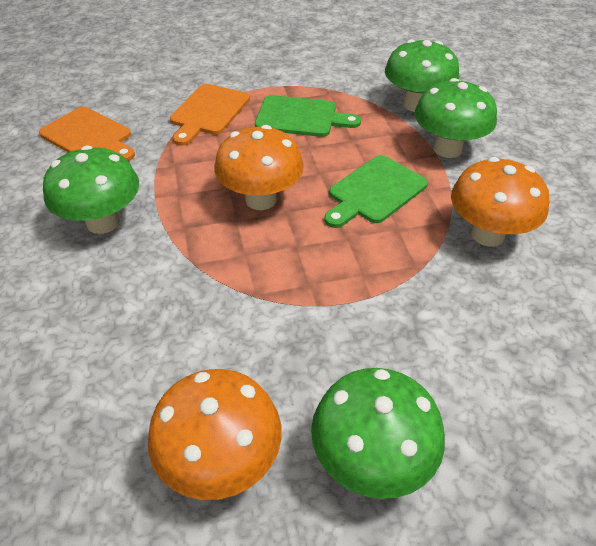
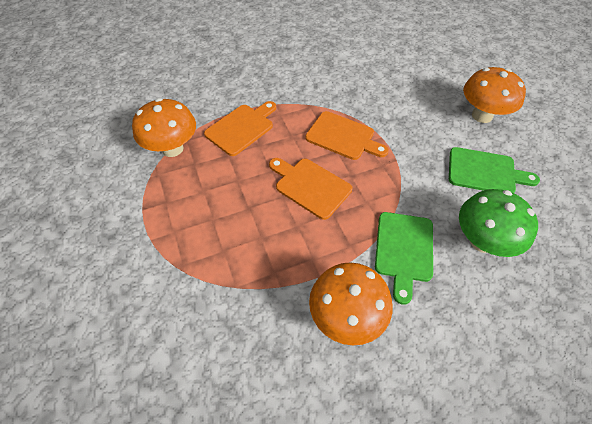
green mushroom: 4 -> 1
orange cutting board: 2 -> 3

